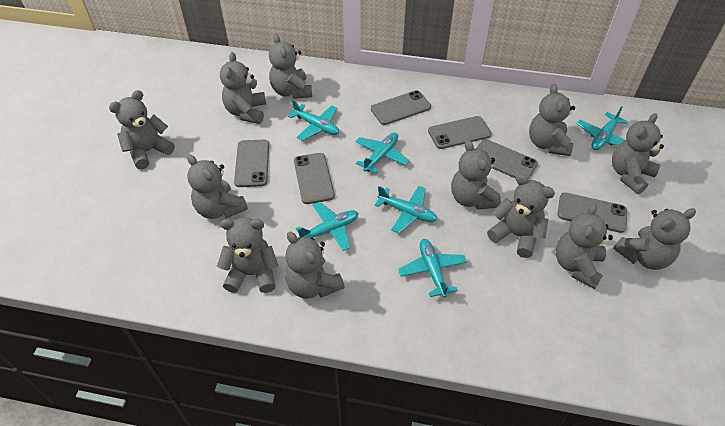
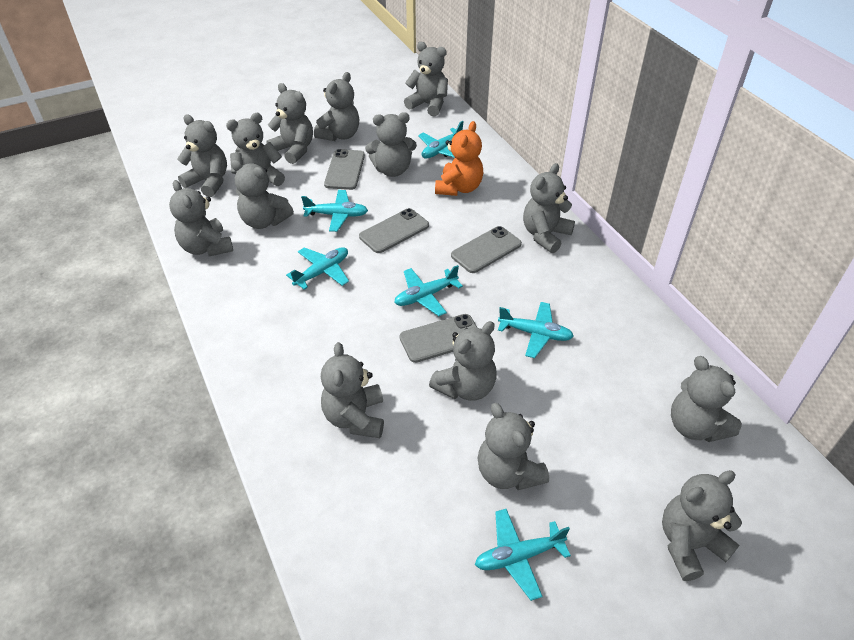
grey phone: 6 -> 4
grey teddy bear: 12 -> 14
orange teddy bear: 0 -> 1

